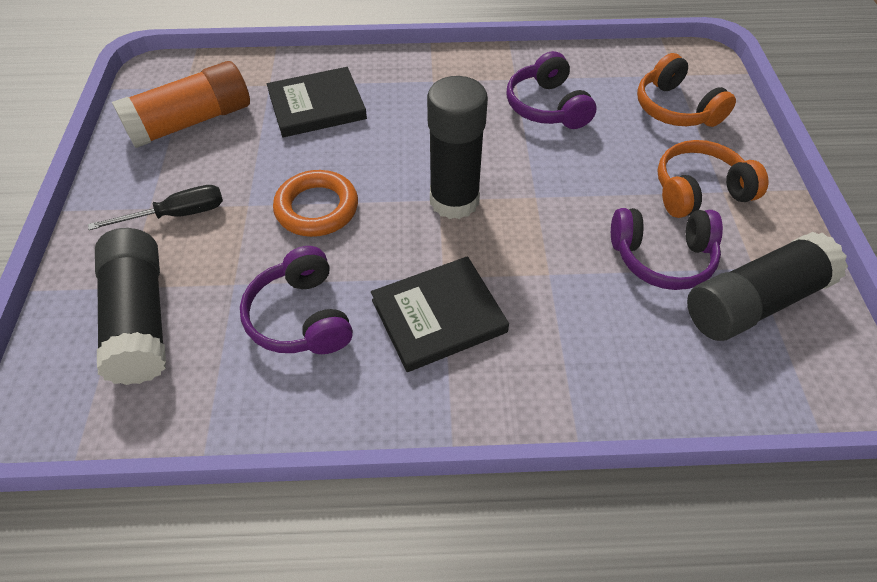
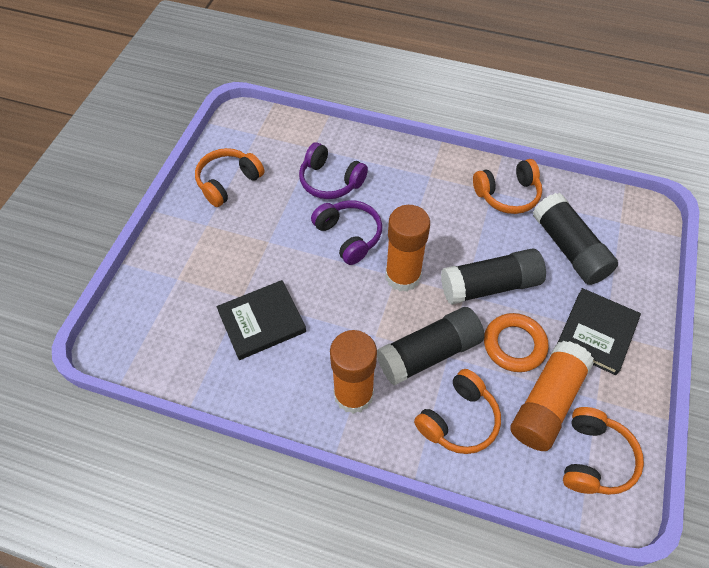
black screwdriver: 1 -> 0
orange glue stick: 1 -> 3
orange headphones: 2 -> 4
purple headphones: 3 -> 2

